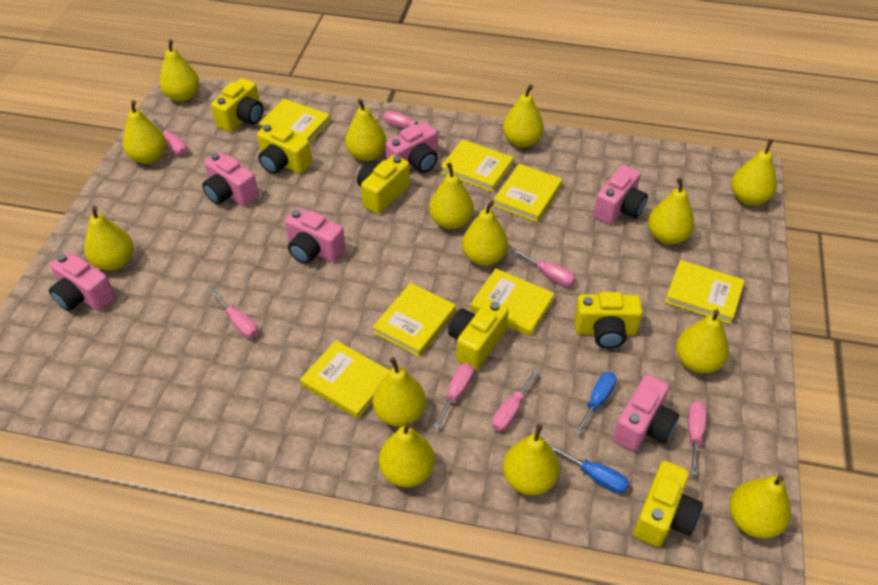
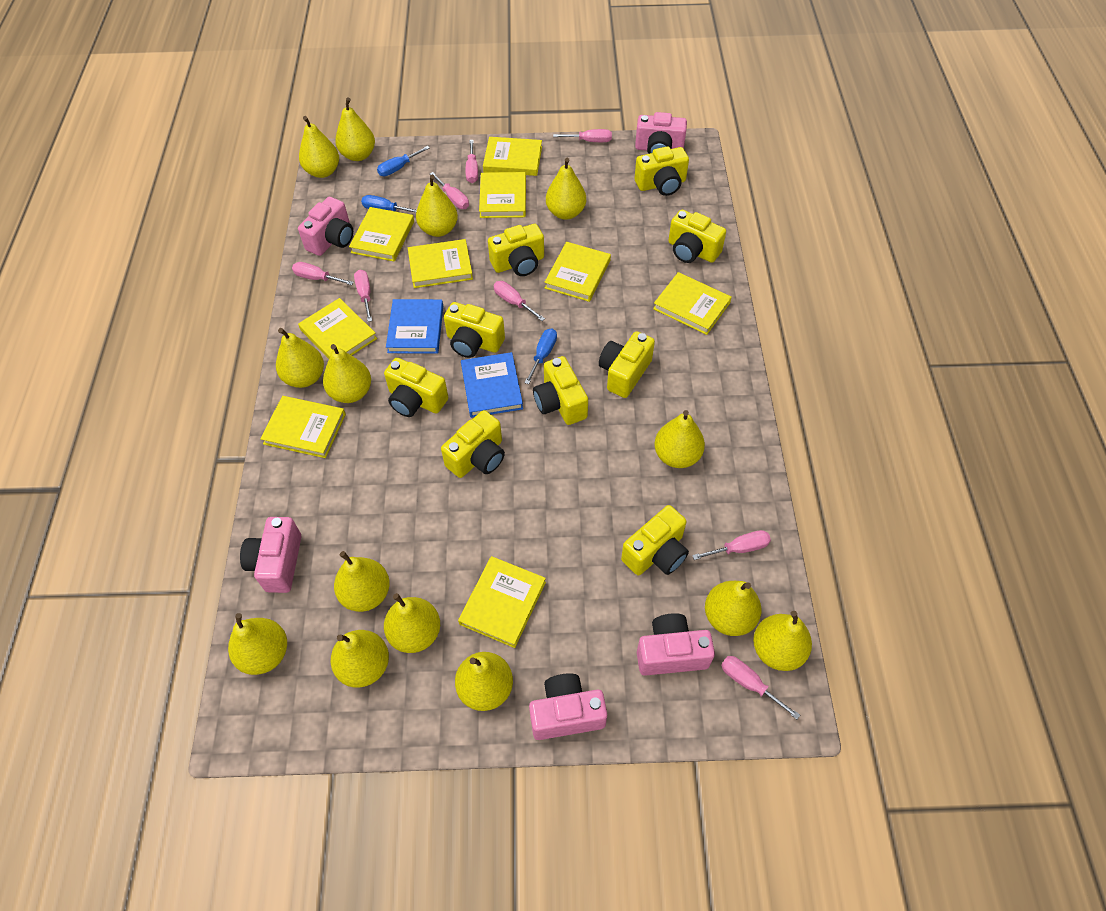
blue book: 0 -> 2
blue screwdriver: 2 -> 3
pink camera: 6 -> 5
pink screwdriver: 7 -> 8
yellow book: 7 -> 9
yellow camera: 6 -> 9

